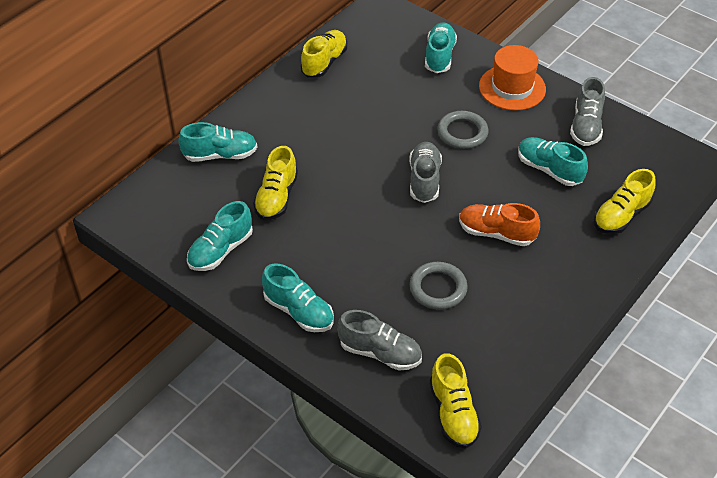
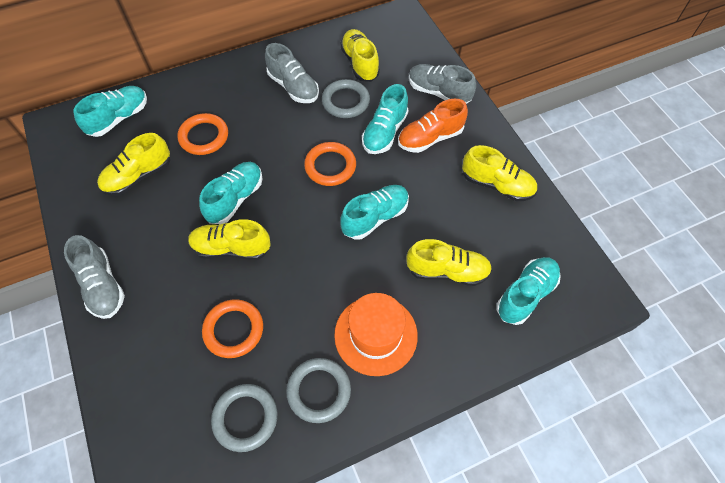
grey ring: 2 -> 3
orange ring: 0 -> 3
yellow shoe: 4 -> 5

